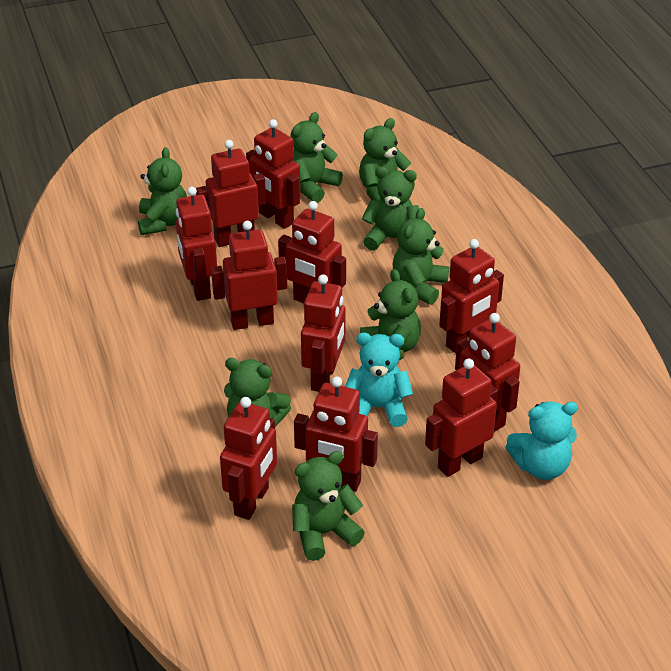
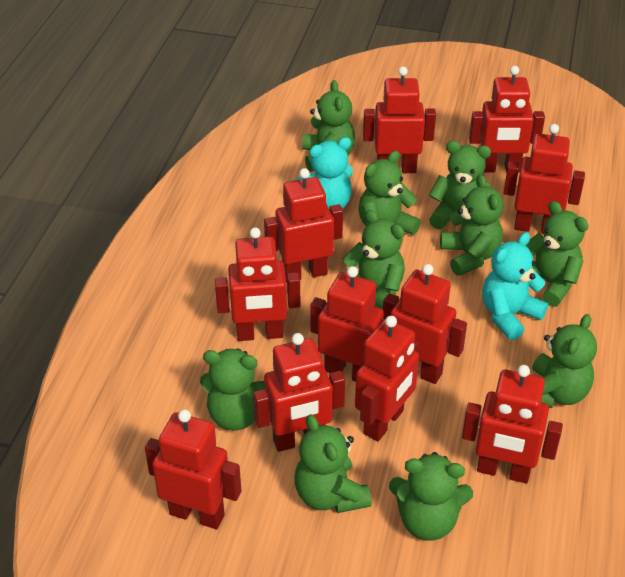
green teddy bear: 8 -> 10

